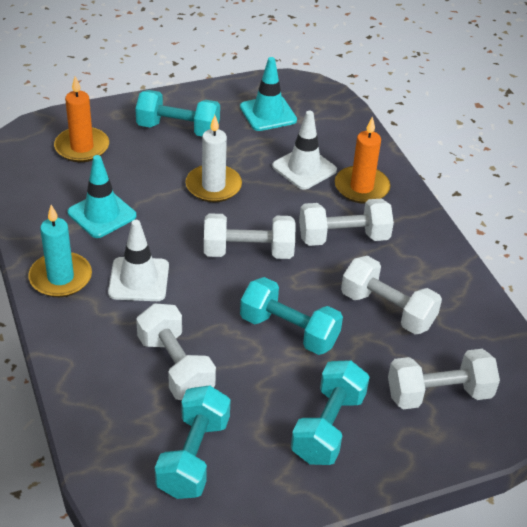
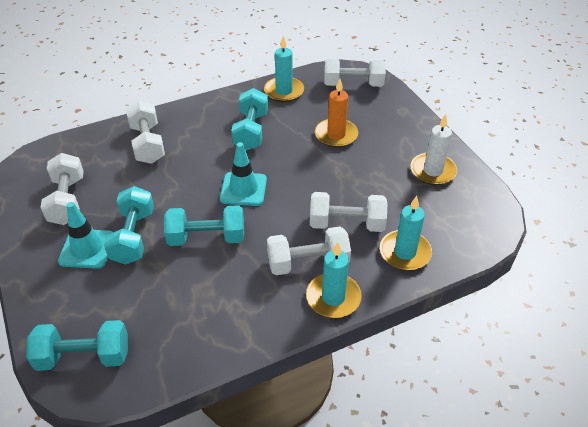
orange candle: 2 -> 1
turquoise candle: 1 -> 3
white traffic cone: 2 -> 0

